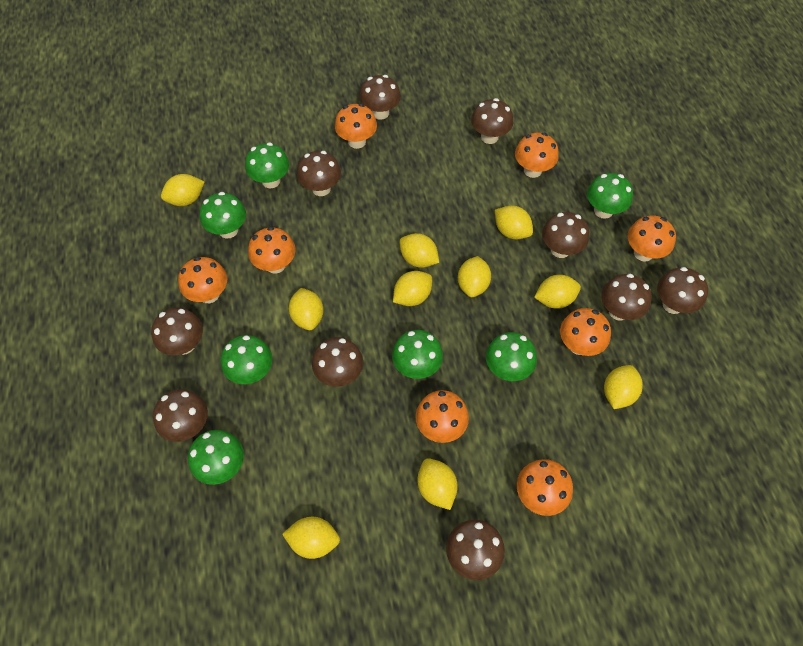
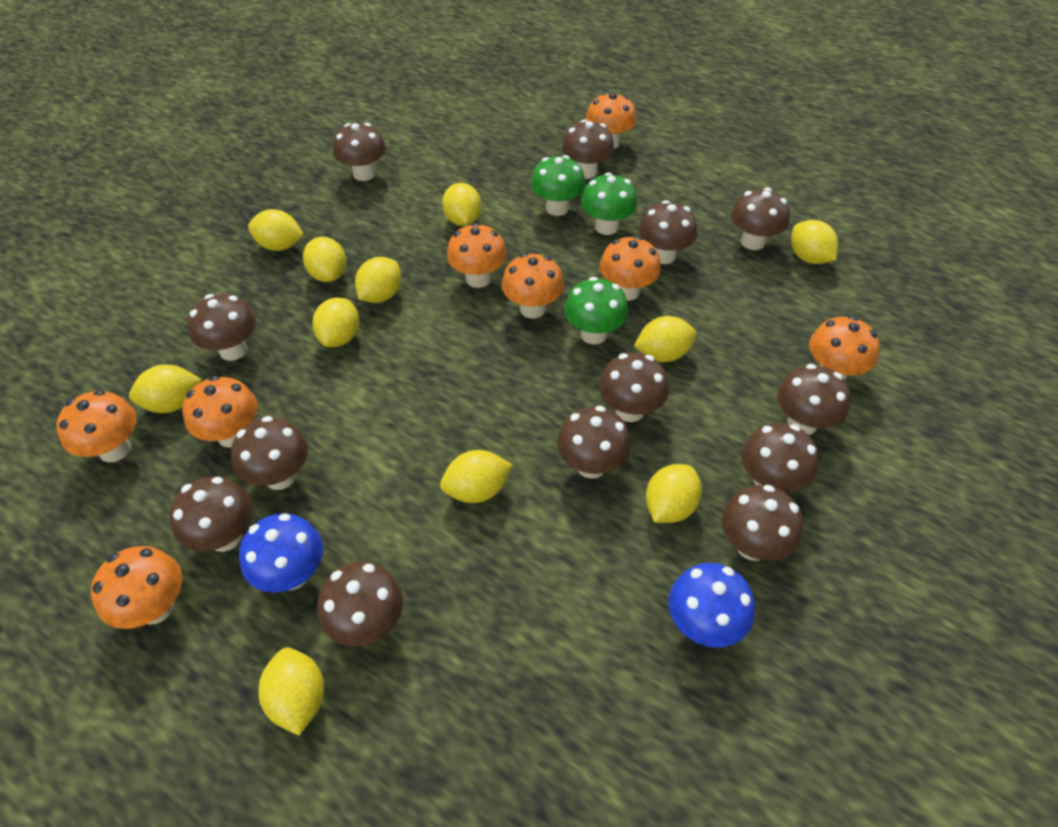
blue mushroom: 0 -> 2
brown mushroom: 10 -> 13
green mushroom: 7 -> 3
yellow lemon: 10 -> 11

